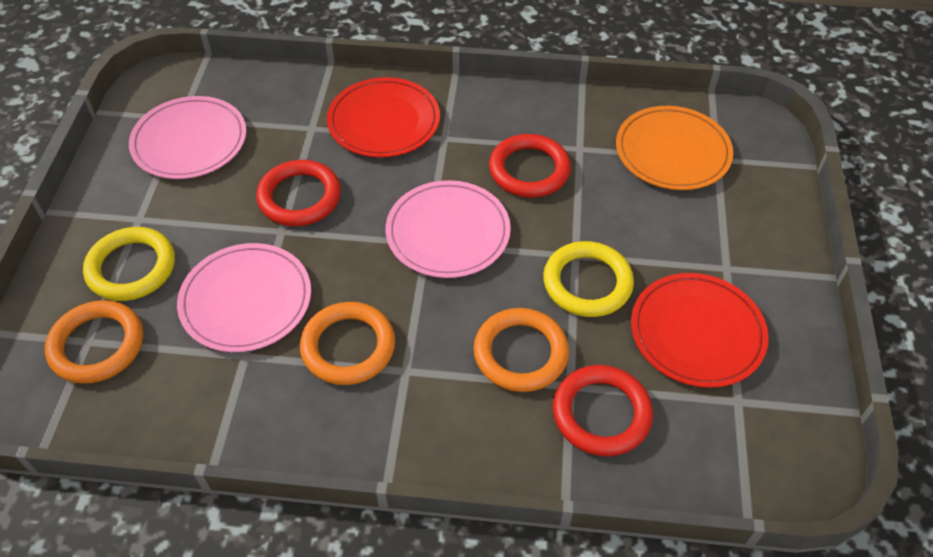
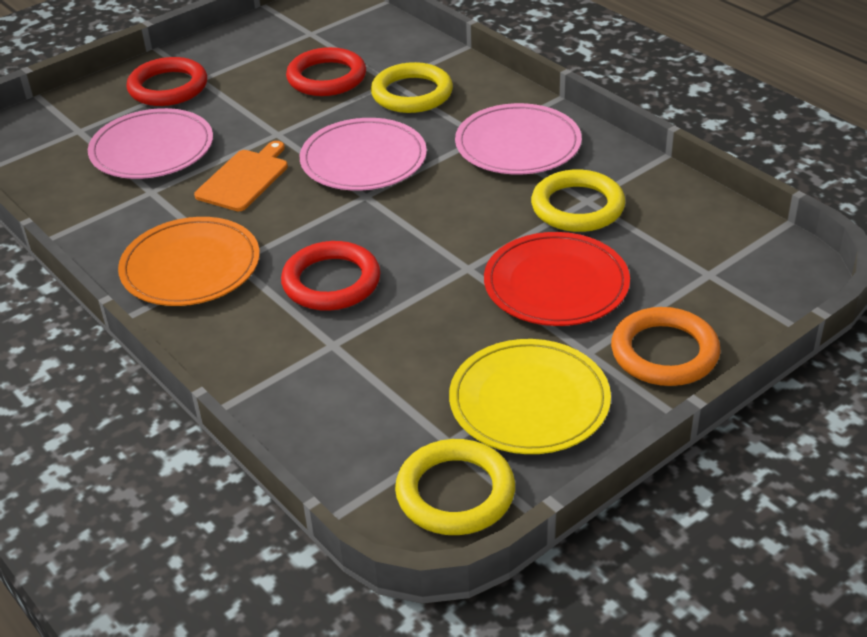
orange cutting board: 0 -> 1
orange ring: 3 -> 1
red plate: 2 -> 1
yellow plate: 0 -> 1
yellow ring: 2 -> 3

